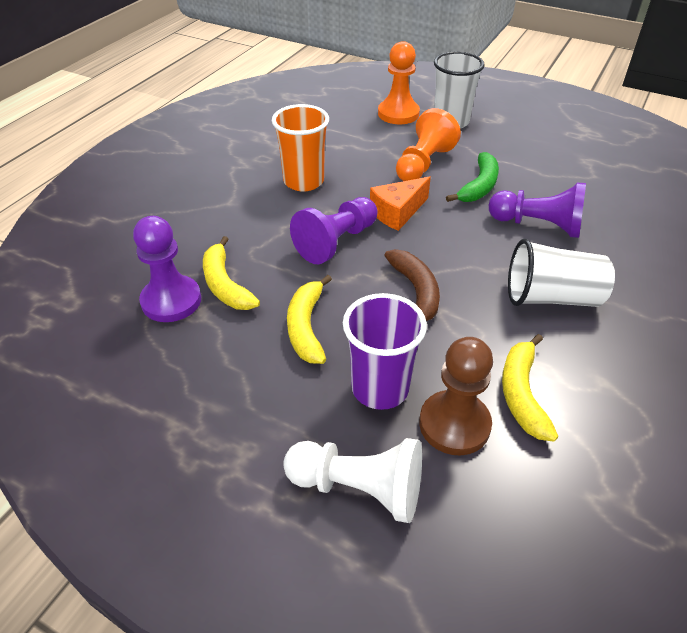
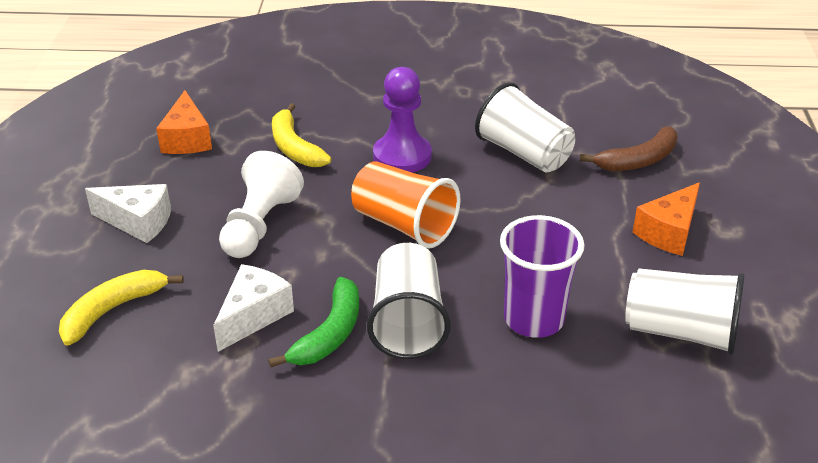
brown pawn: 1 -> 0
orange cheese: 1 -> 2
orange pawn: 2 -> 0
purple pawn: 3 -> 1
white cheese: 0 -> 2
white cup: 2 -> 3
yellow banana: 3 -> 2

